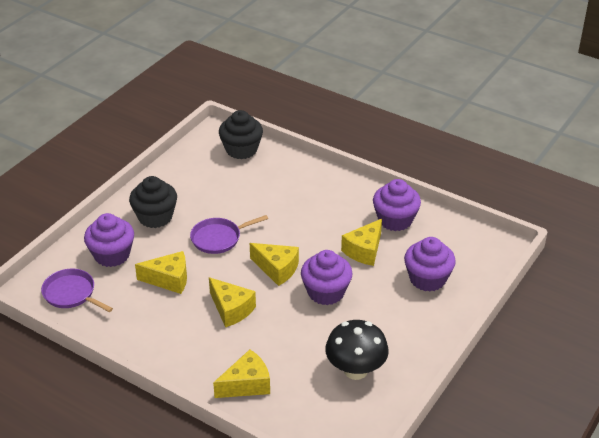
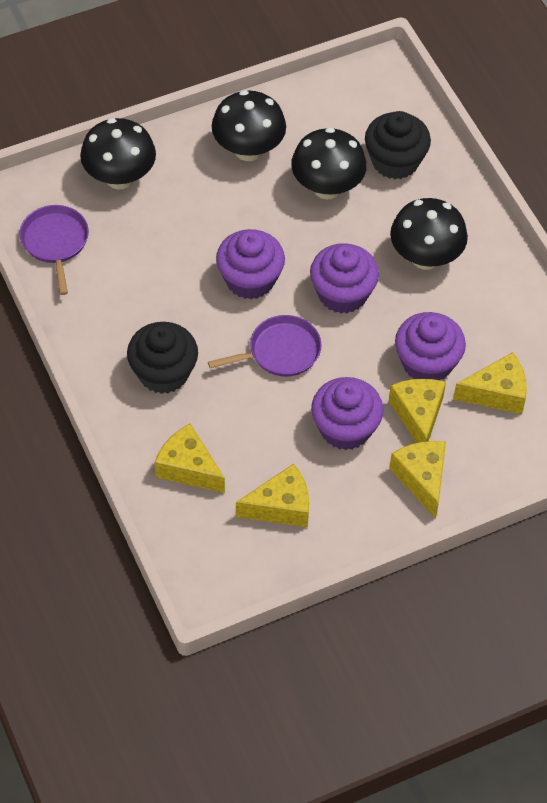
black mushroom: 1 -> 4

